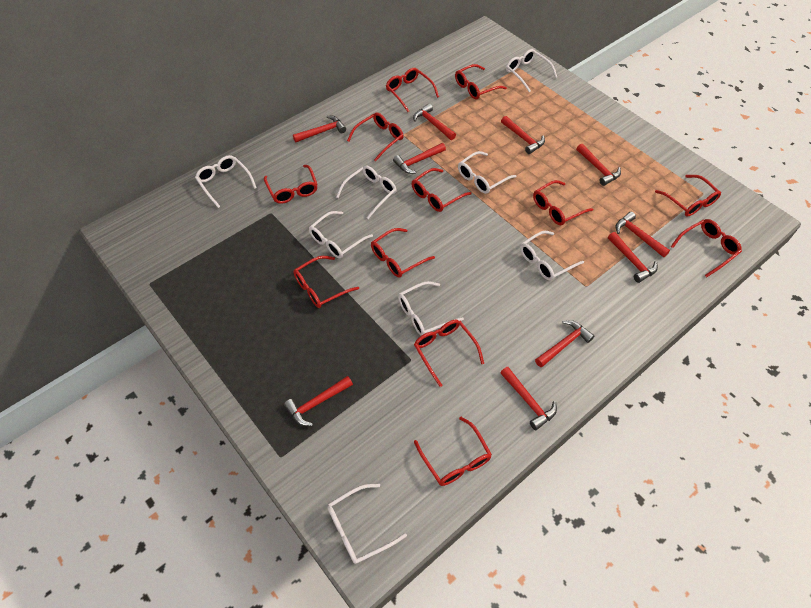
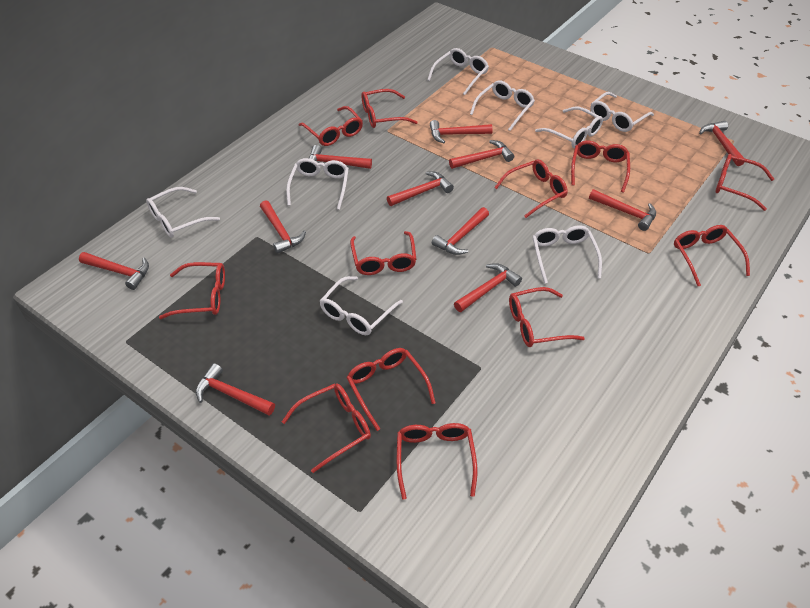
red hammer: 10 -> 11

